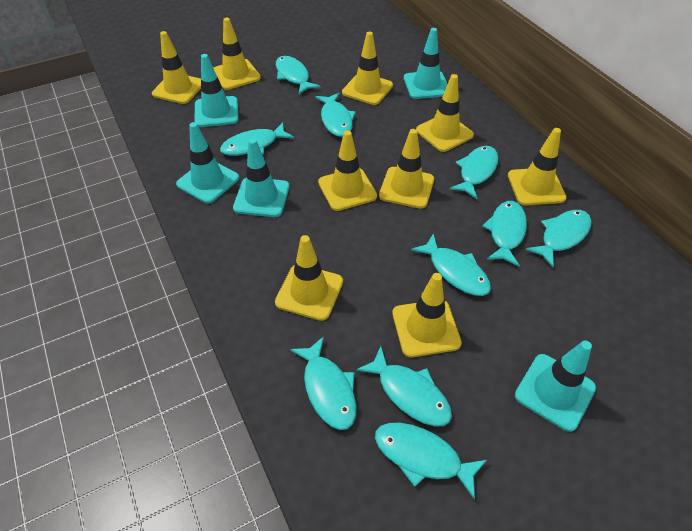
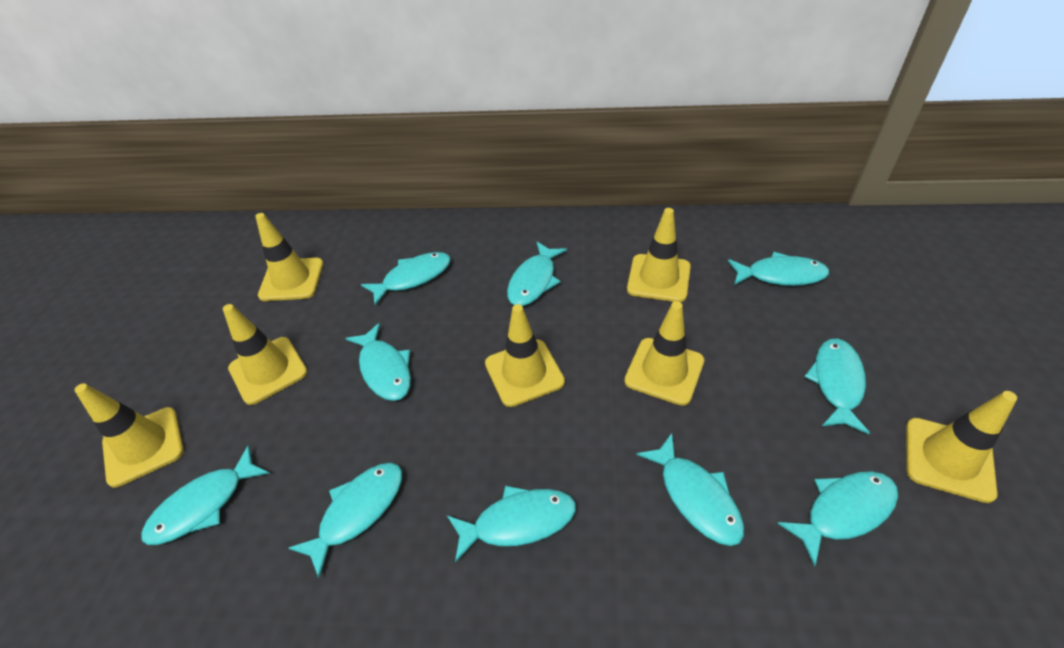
turquoise traffic cone: 5 -> 0
yellow traffic cone: 9 -> 7

